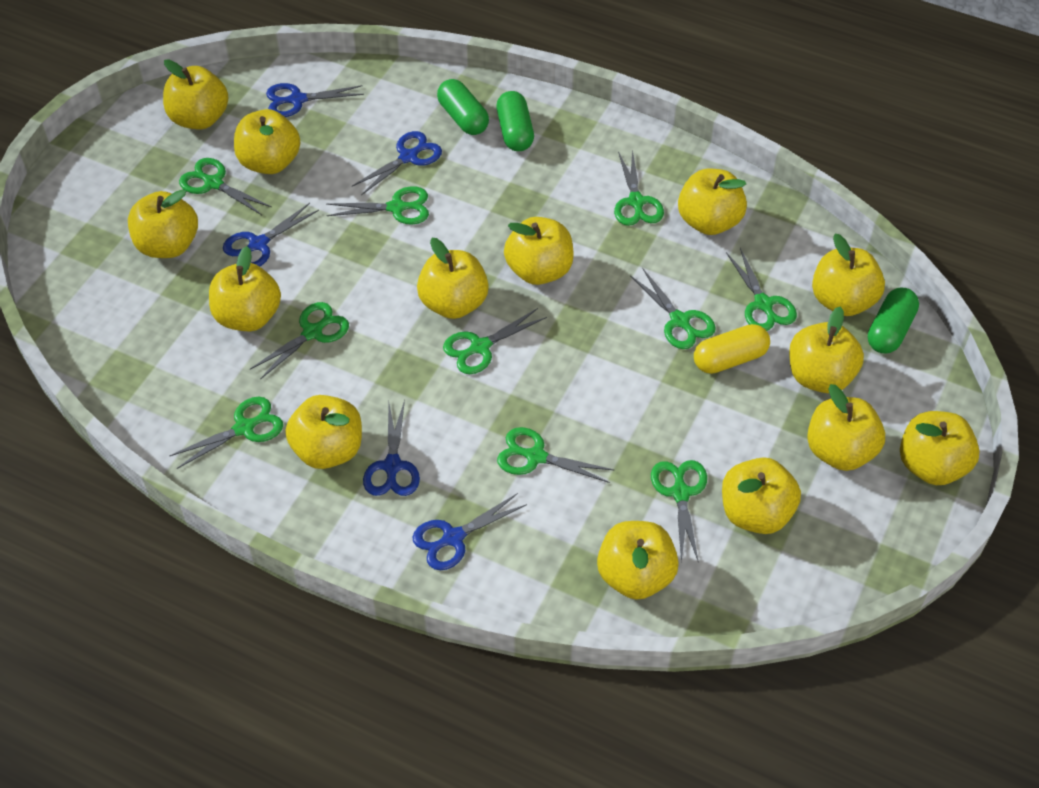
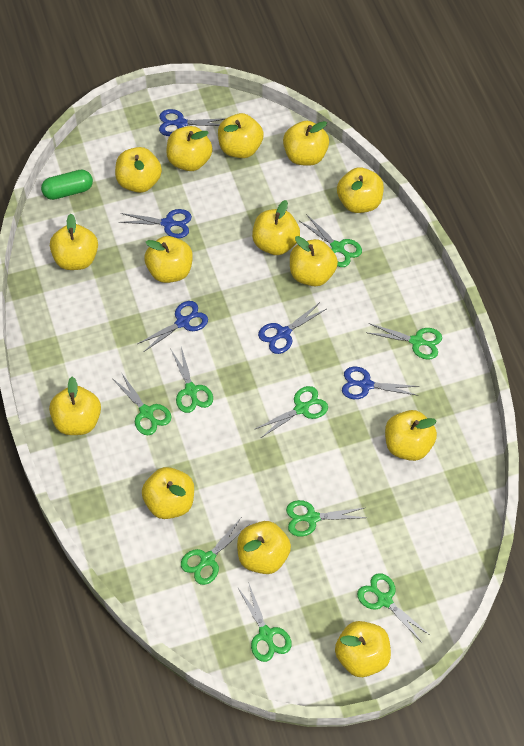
green capsule: 3 -> 1
green scissors: 10 -> 9
yellow capsule: 1 -> 0

